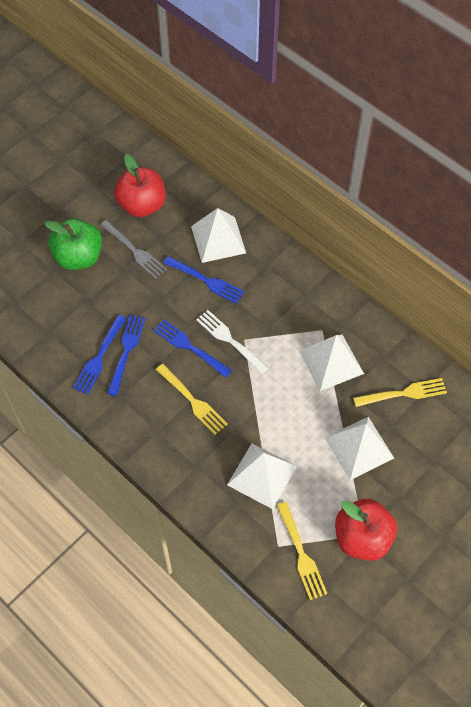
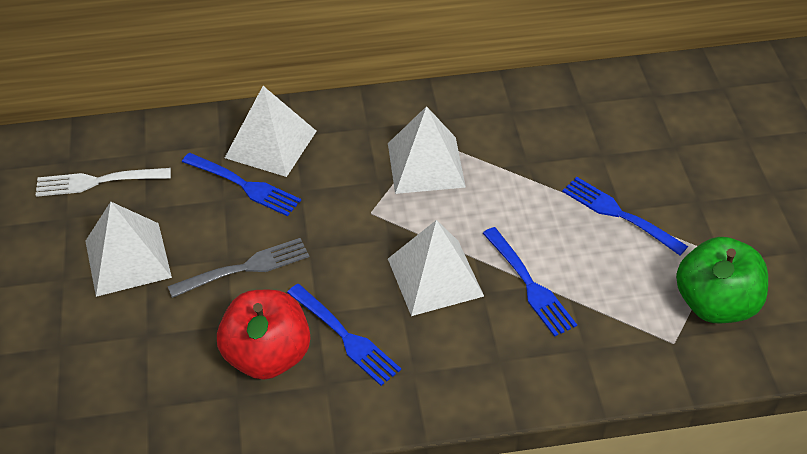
red apple: 2 -> 1
yellow fork: 3 -> 0

